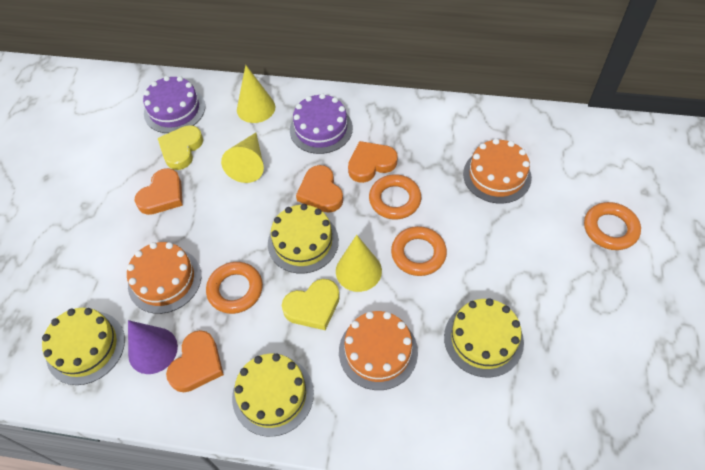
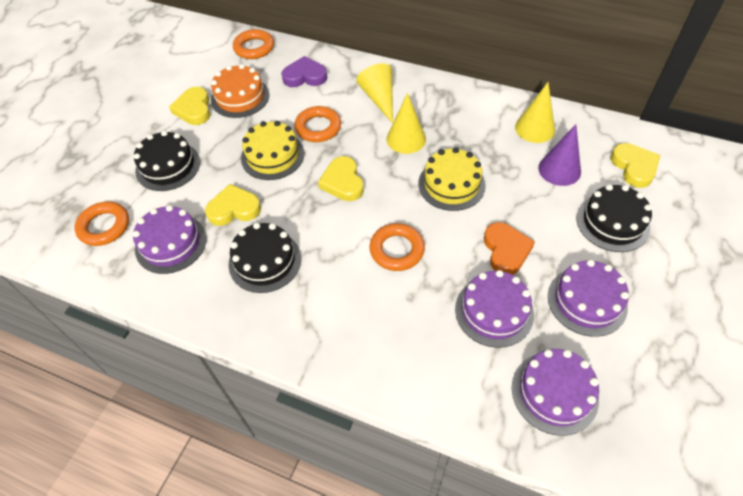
black cake: 0 -> 3
orange cake: 3 -> 1
orange heart: 4 -> 1
purple cake: 2 -> 4
purple heart: 0 -> 1
yellow cake: 4 -> 2
yellow heart: 2 -> 4

